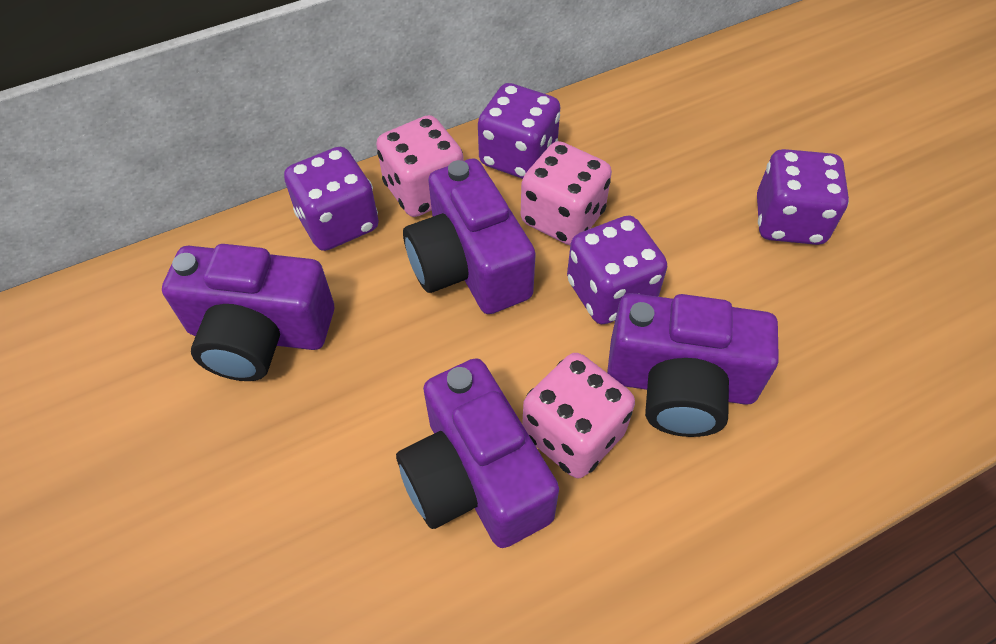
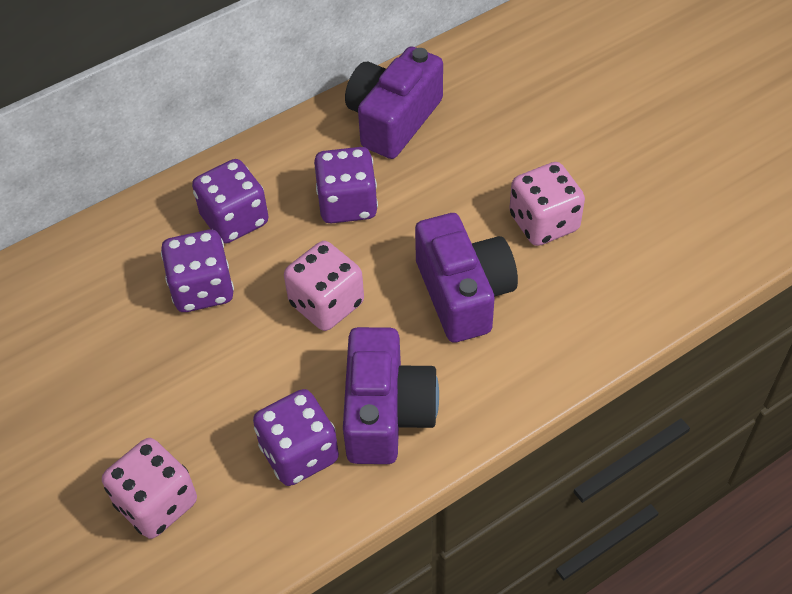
purple camera: 4 -> 3

